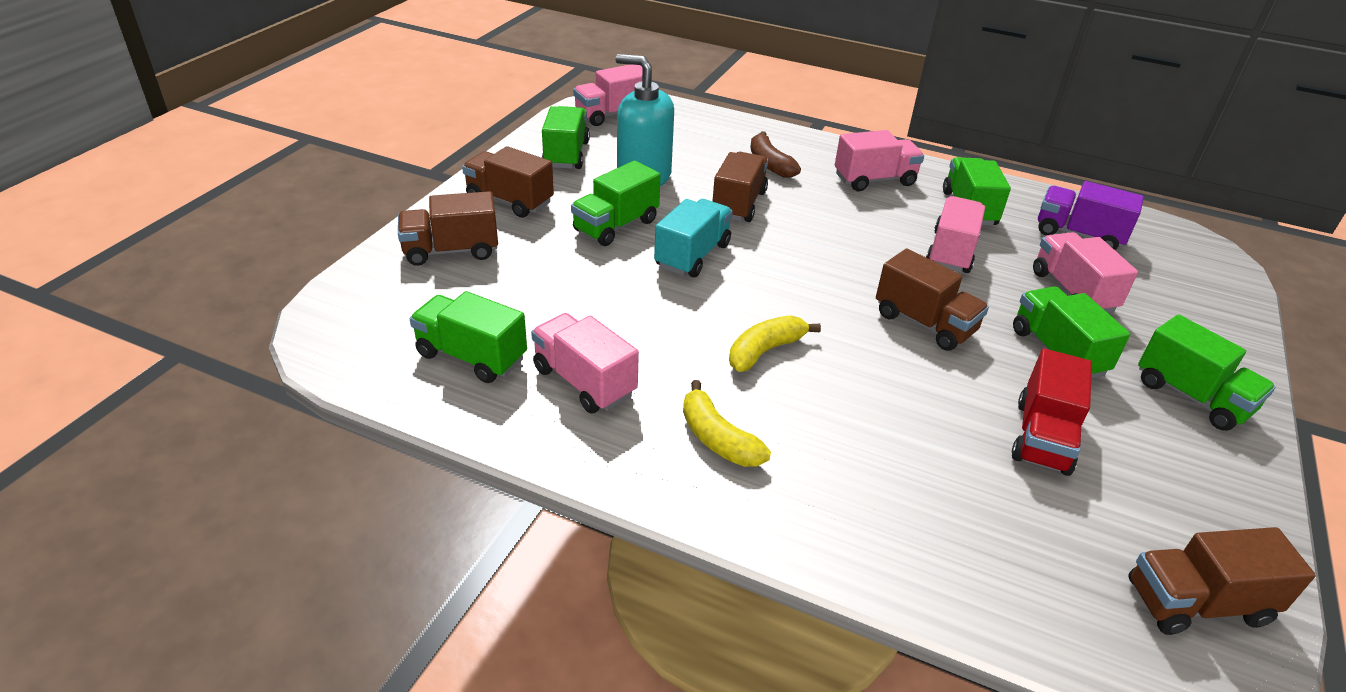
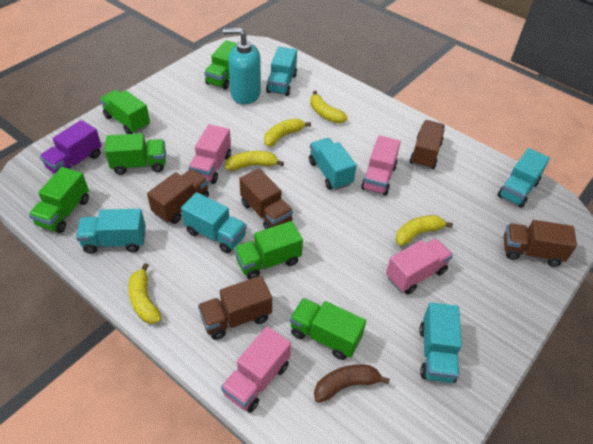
pink truck: 5 -> 4
red truck: 1 -> 0
turquoise truck: 1 -> 6
yellow banana: 2 -> 5

